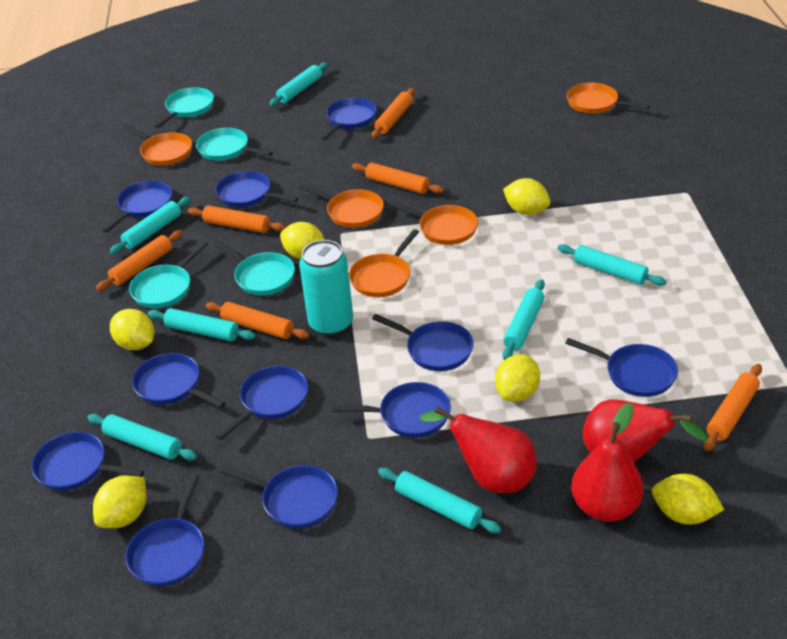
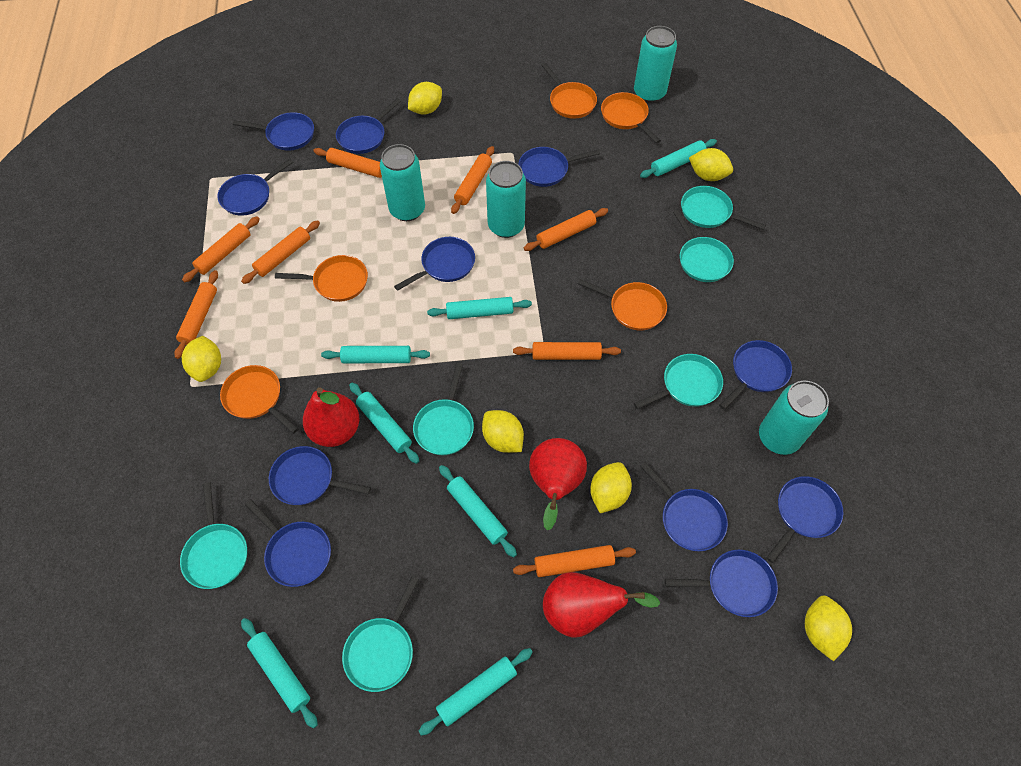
orange rolling pin: 6 -> 8
turquoise can: 1 -> 4
turquoise pan: 4 -> 6

